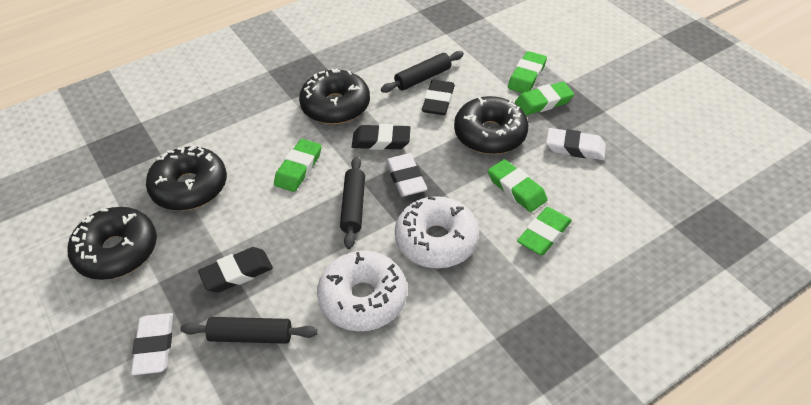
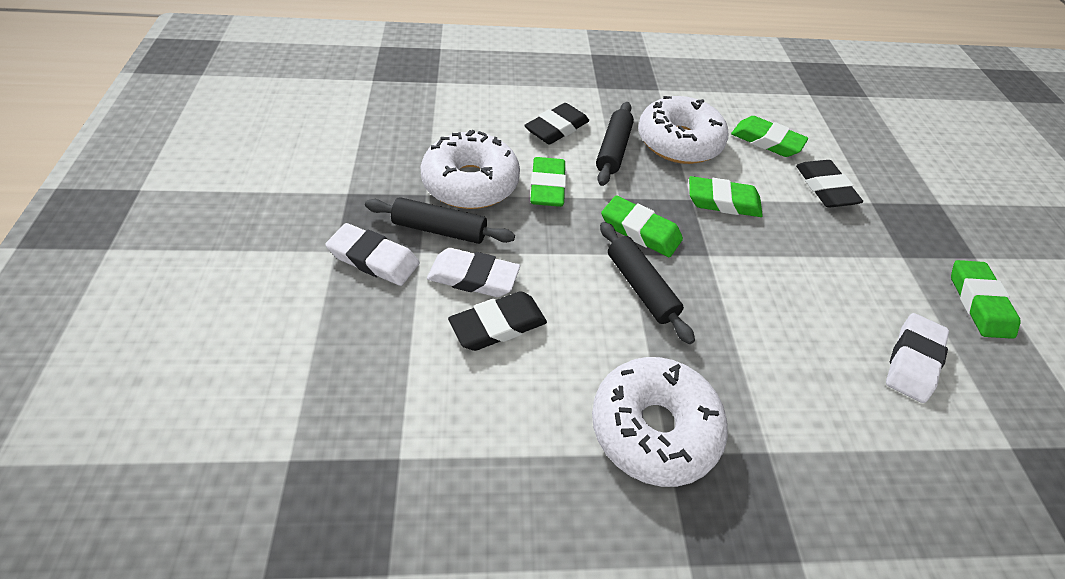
black donut: 4 -> 0
white donut: 2 -> 3

